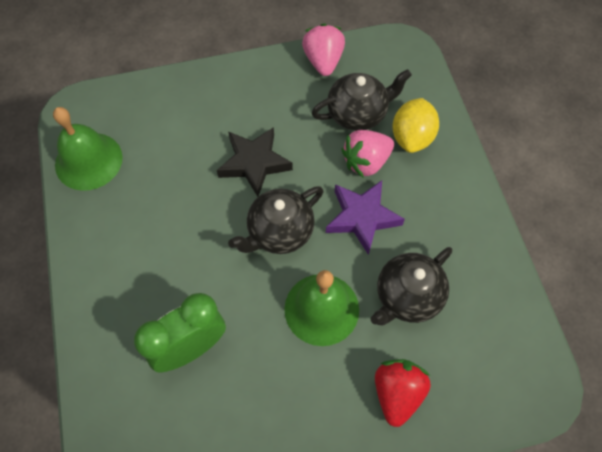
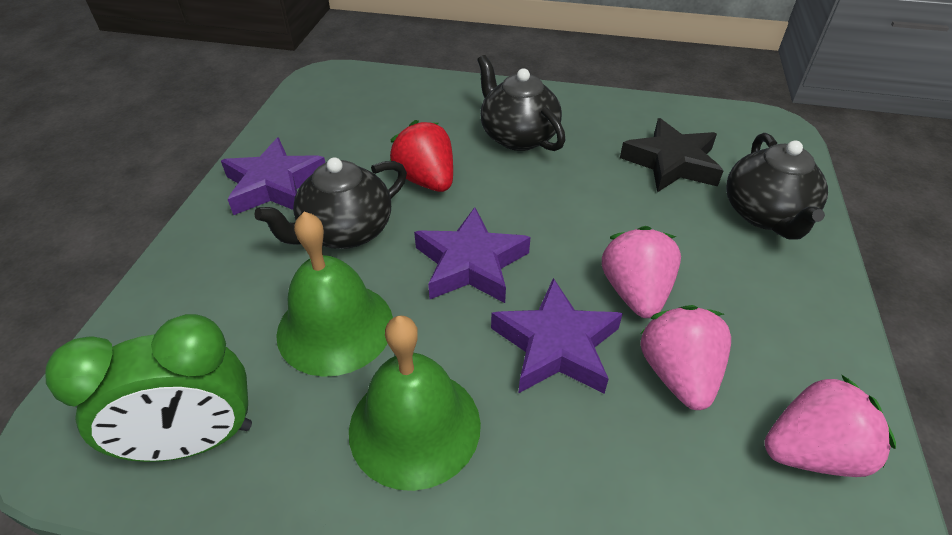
pink strawberry: 2 -> 3
purple star: 1 -> 3
yellow lemon: 1 -> 0

